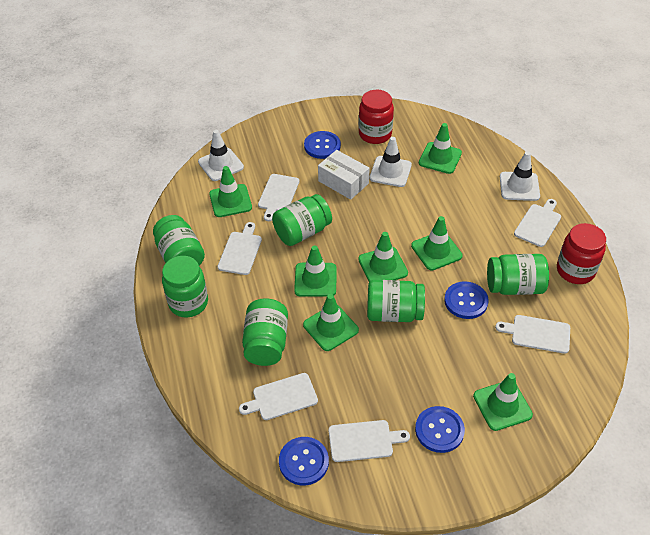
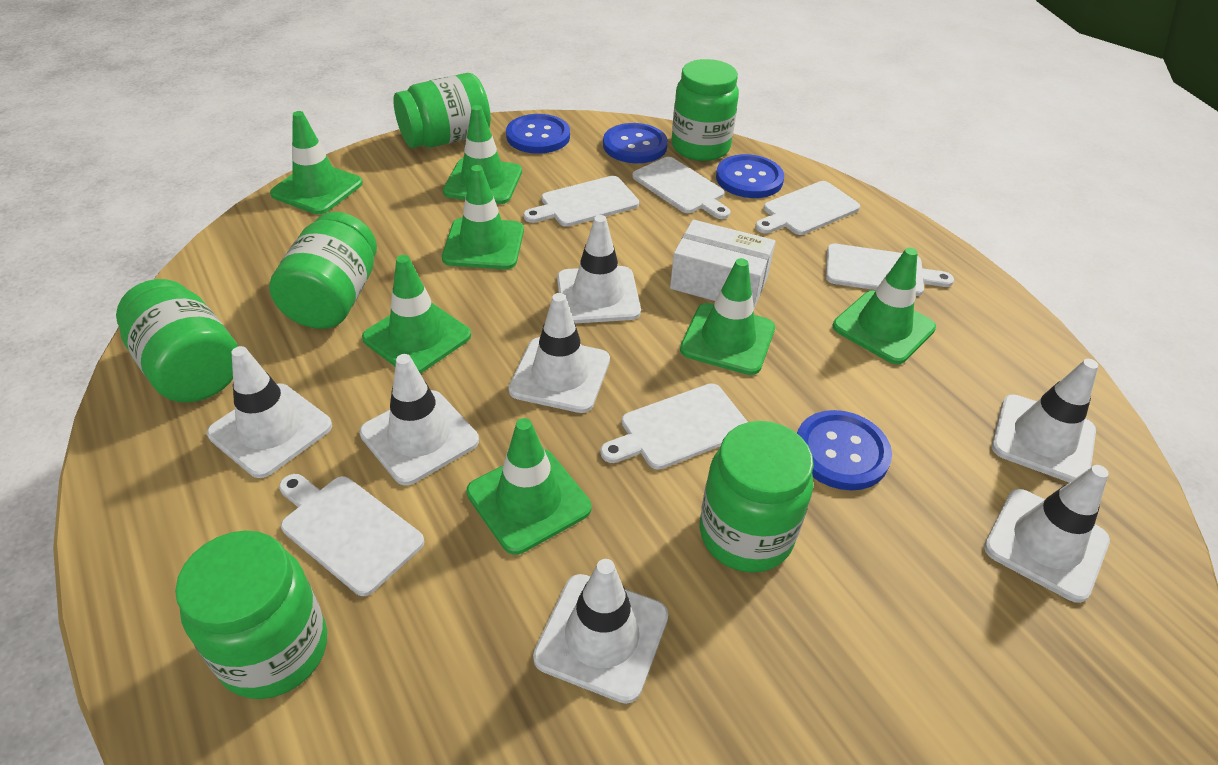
red jar: 2 -> 0
white traffic cone: 3 -> 7

